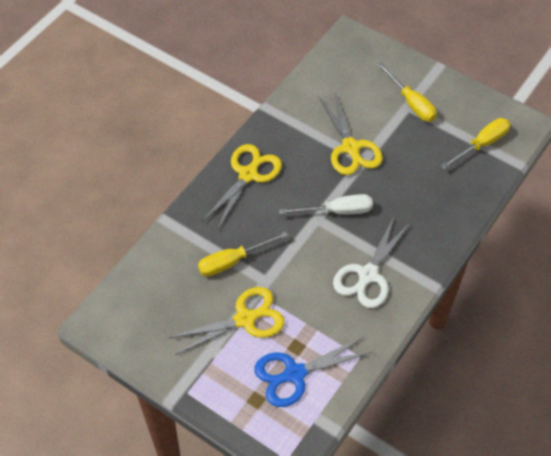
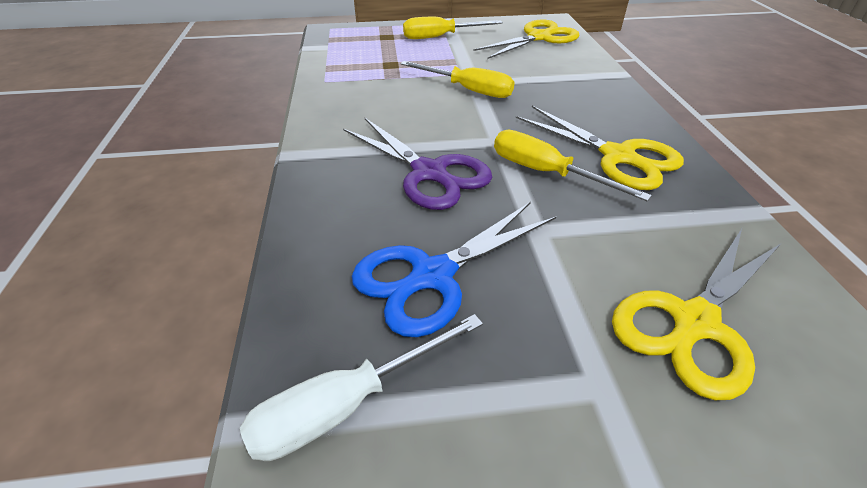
purple scissors: 0 -> 1
white scissors: 1 -> 0

